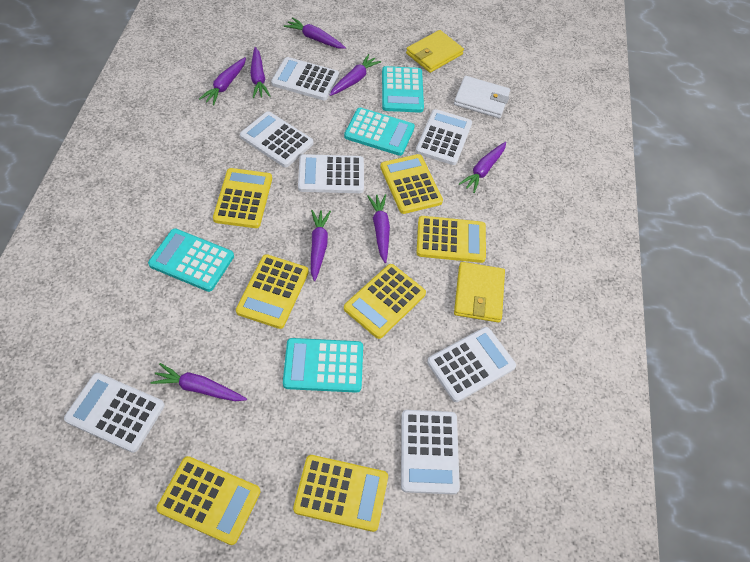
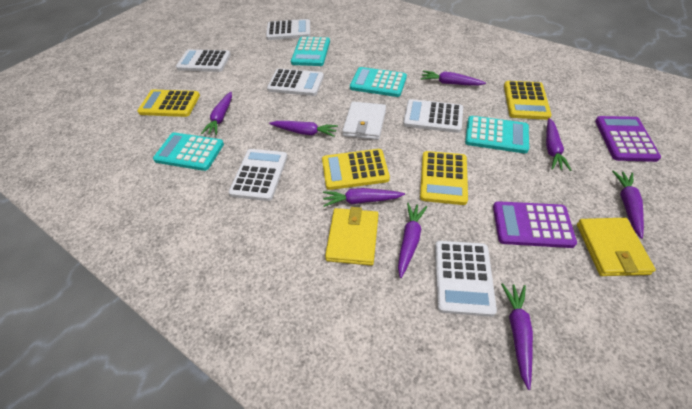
purple calculator: 0 -> 2
white calculator: 7 -> 6
yellow calculator: 7 -> 4

